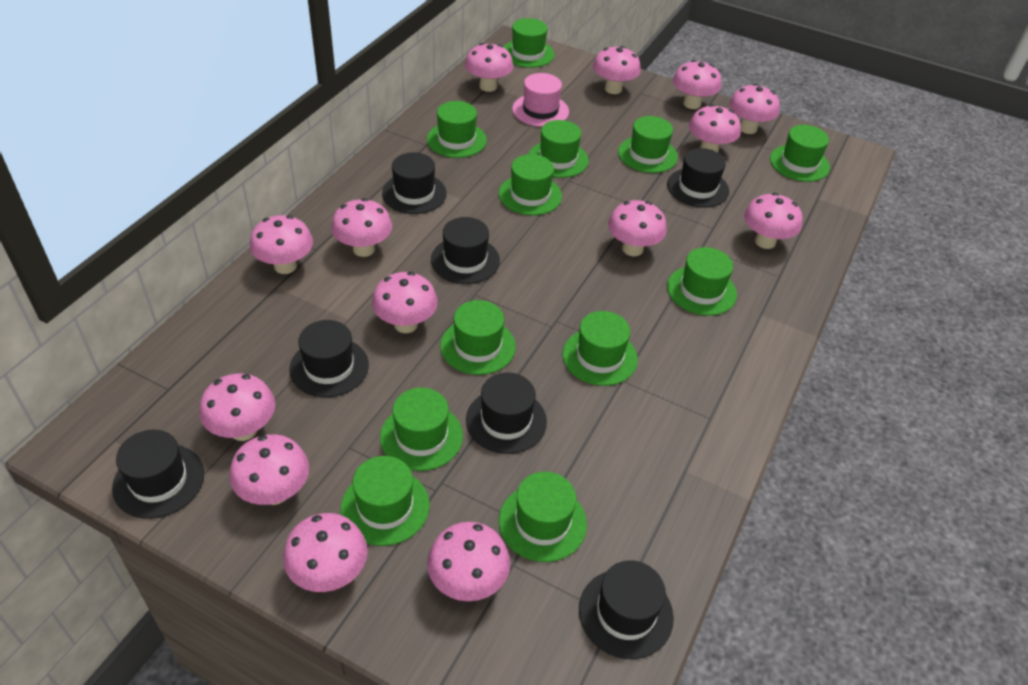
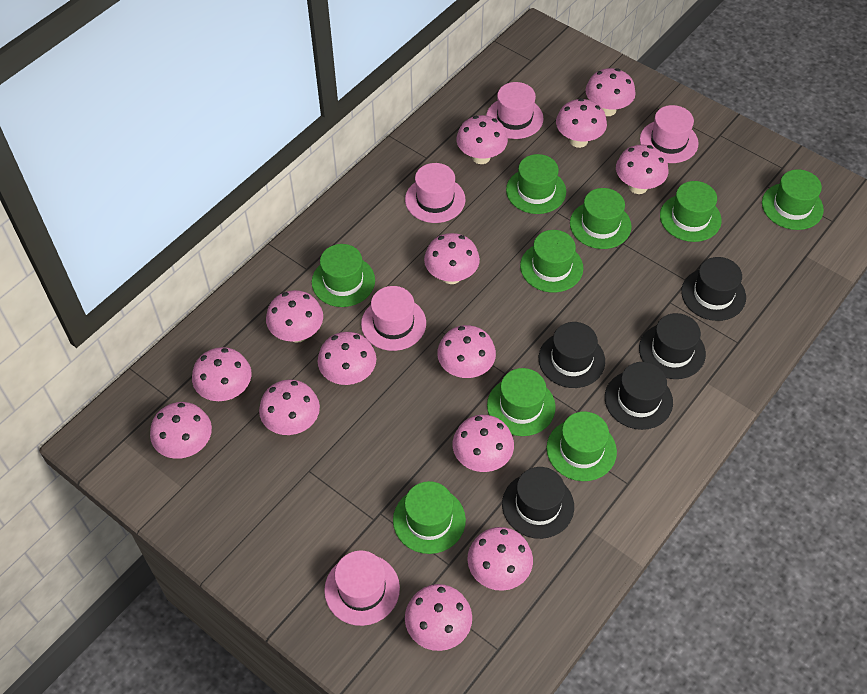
black hat: 7 -> 5
green hat: 12 -> 9
pink hat: 1 -> 5

